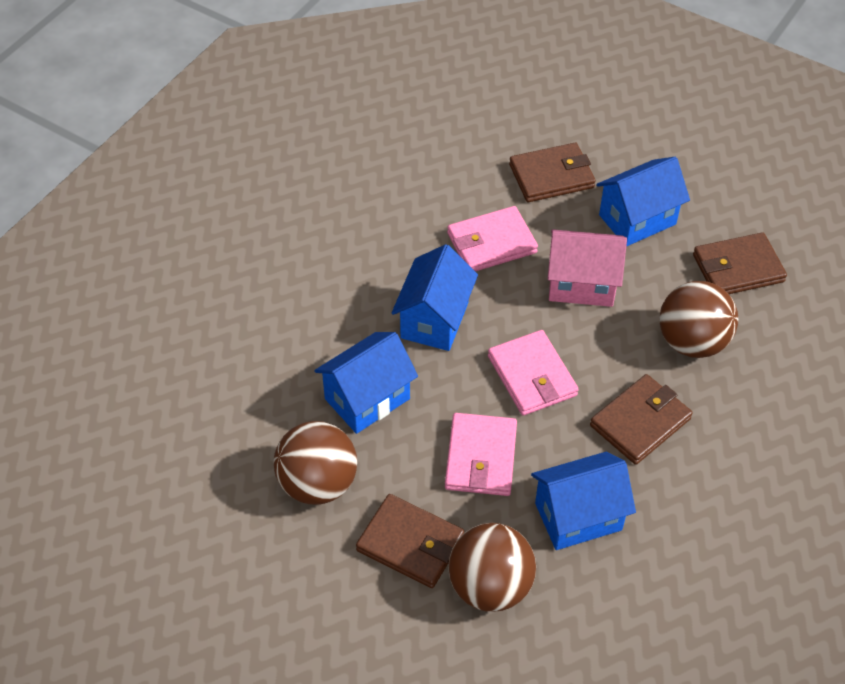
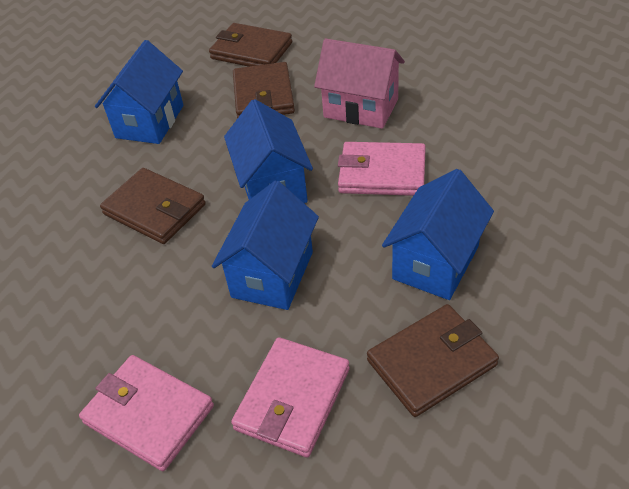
brown ball: 3 -> 0

